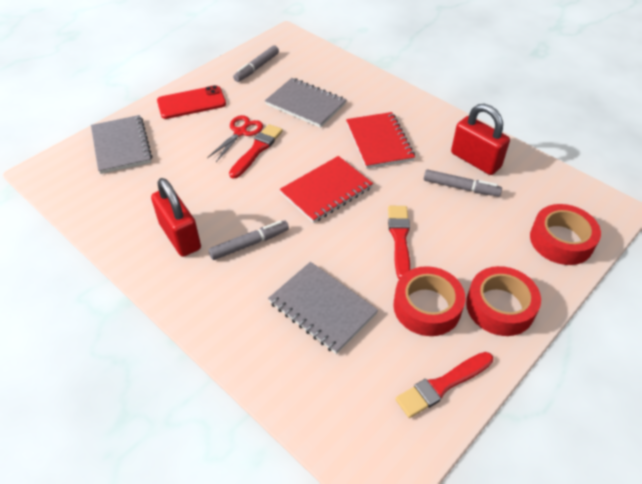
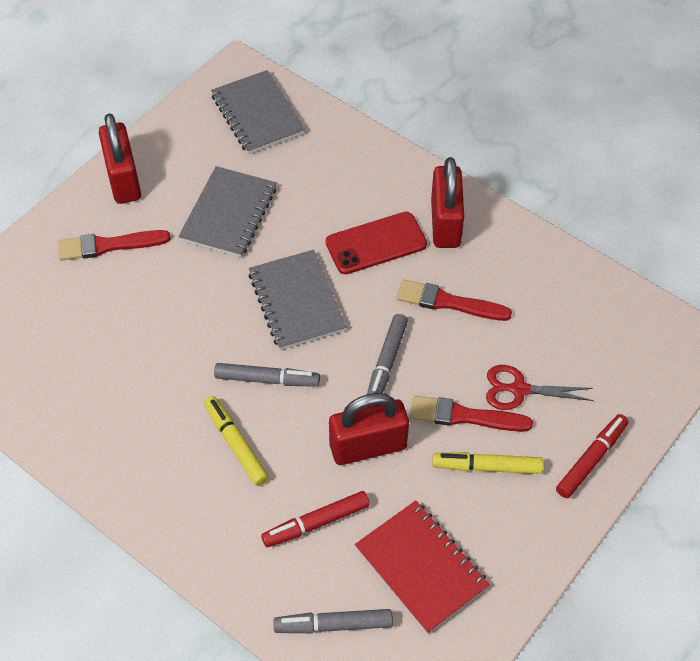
red marker: 0 -> 2
red notebook: 2 -> 1
red padlock: 2 -> 3
red tape: 3 -> 0
yellow marker: 0 -> 2

